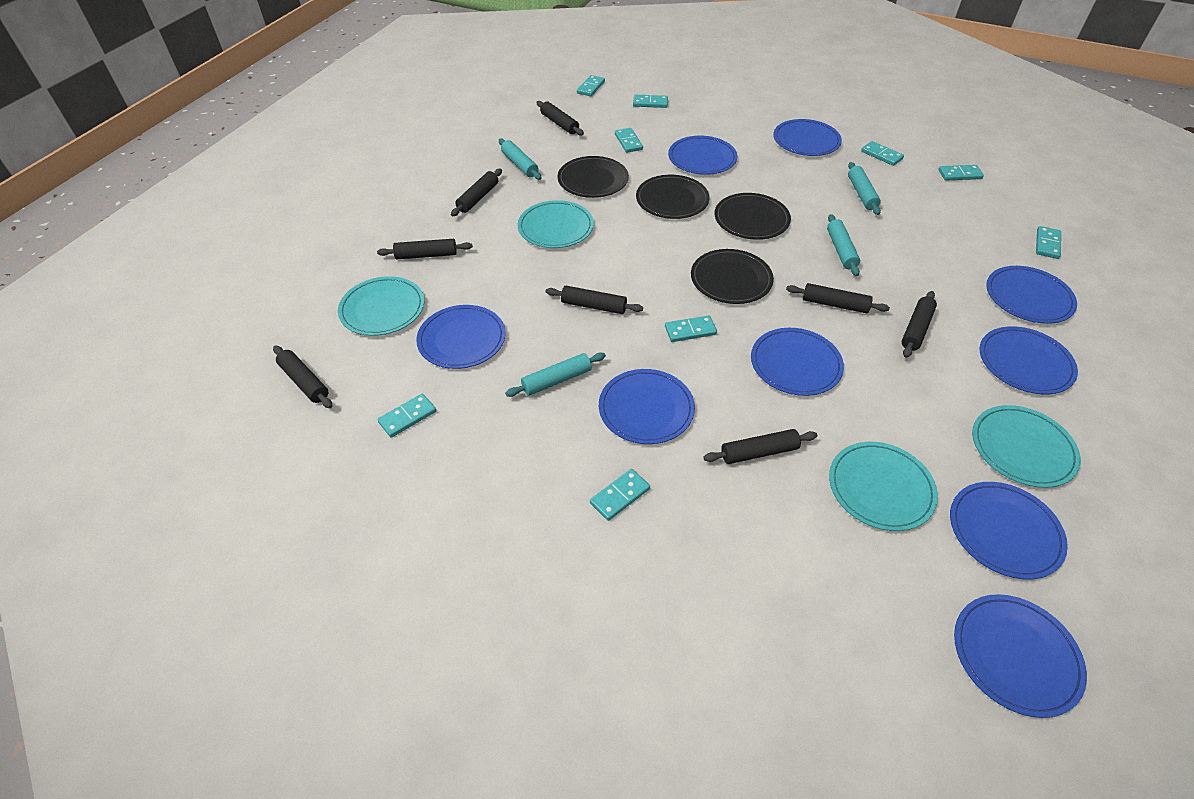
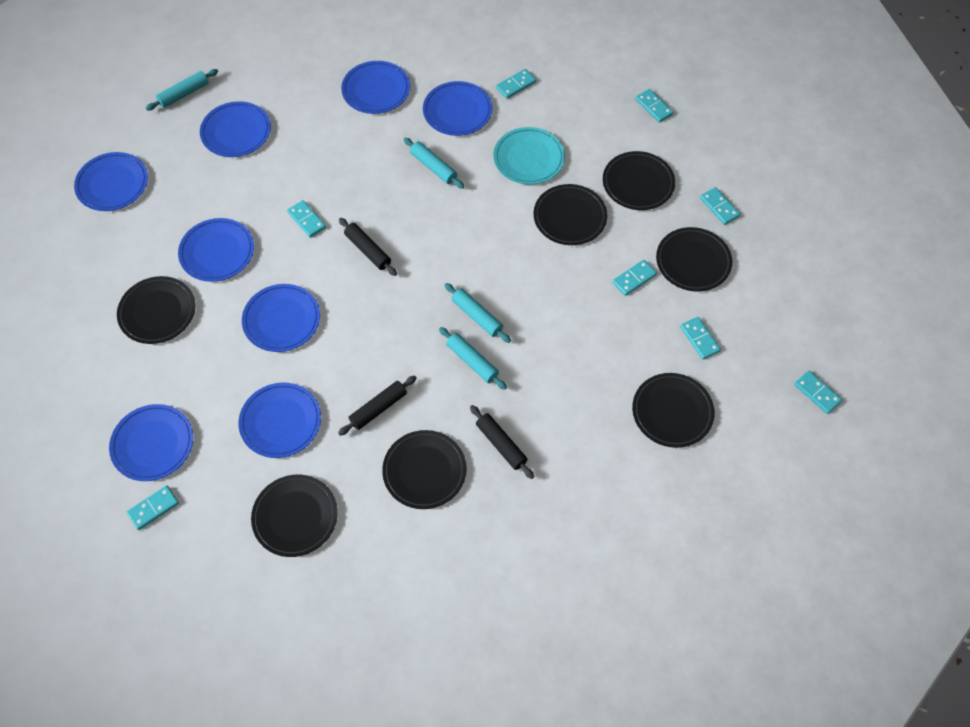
black plate: 4 -> 7
black rolling pin: 8 -> 3
blue plate: 9 -> 8
turquoise domino: 9 -> 8
turquoise plate: 4 -> 1

